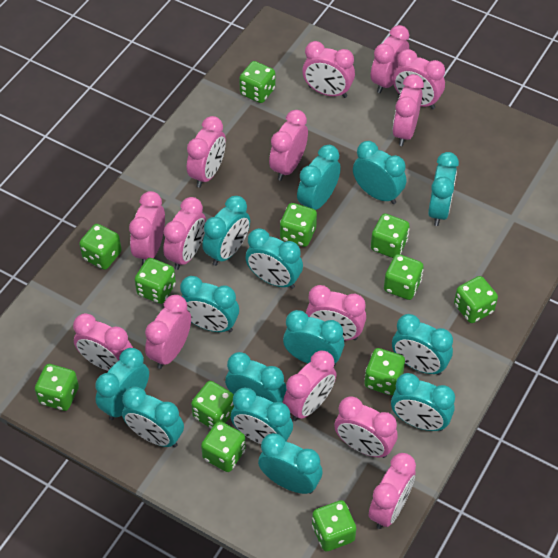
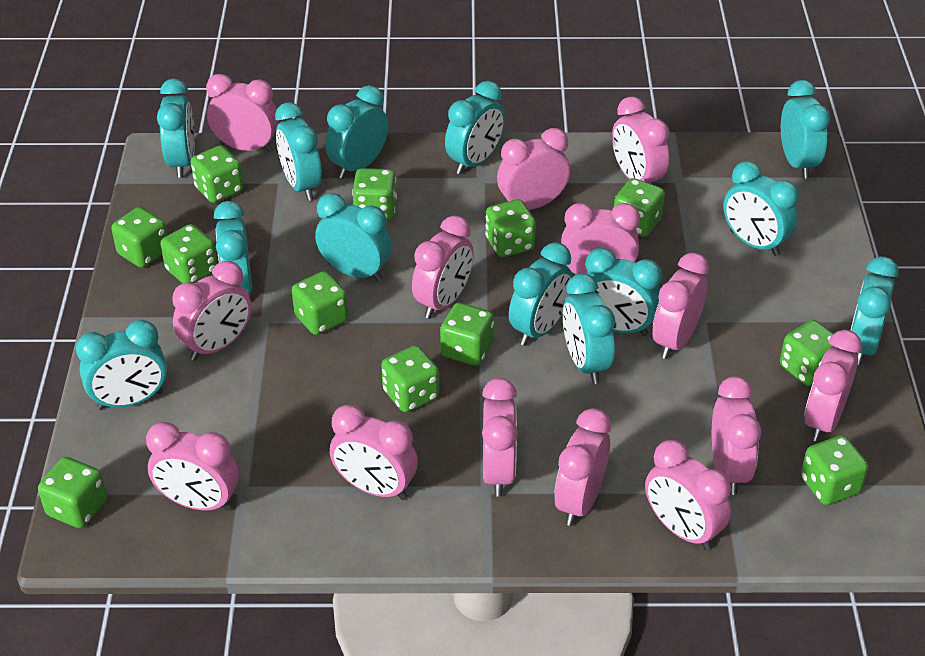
turquoise clock: 14 -> 13

